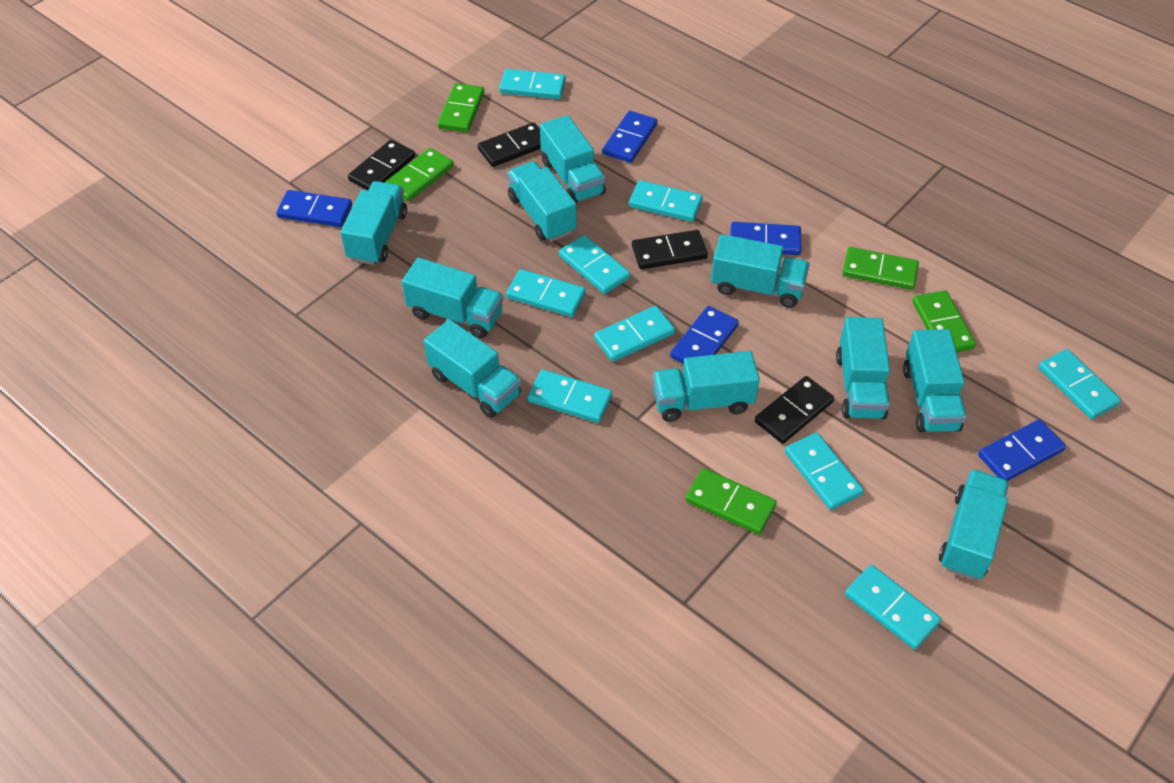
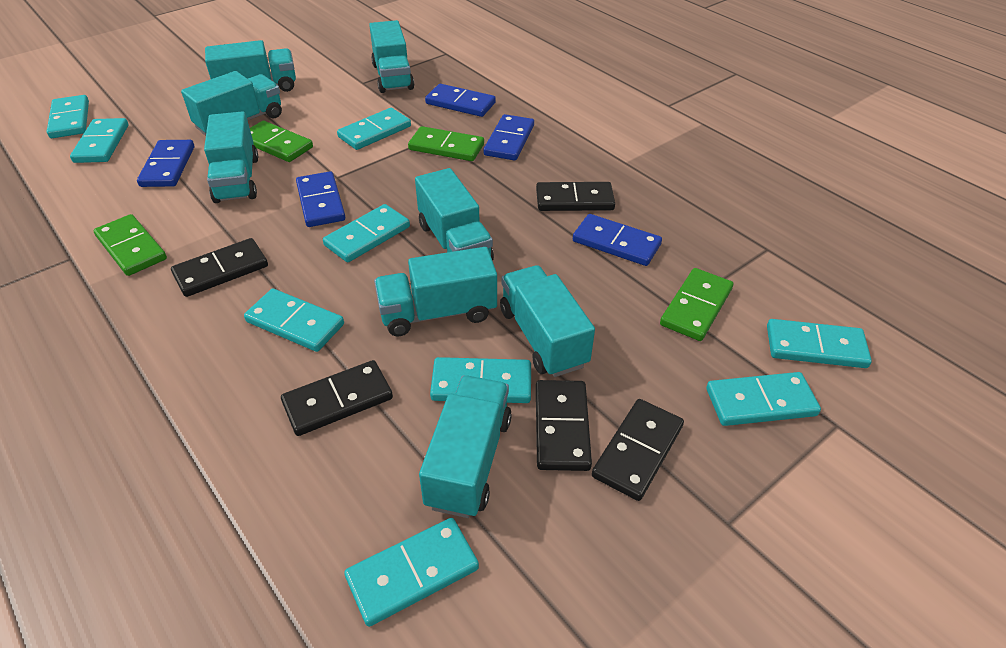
black domino: 4 -> 5
green domino: 5 -> 4
turquoise truck: 10 -> 8

